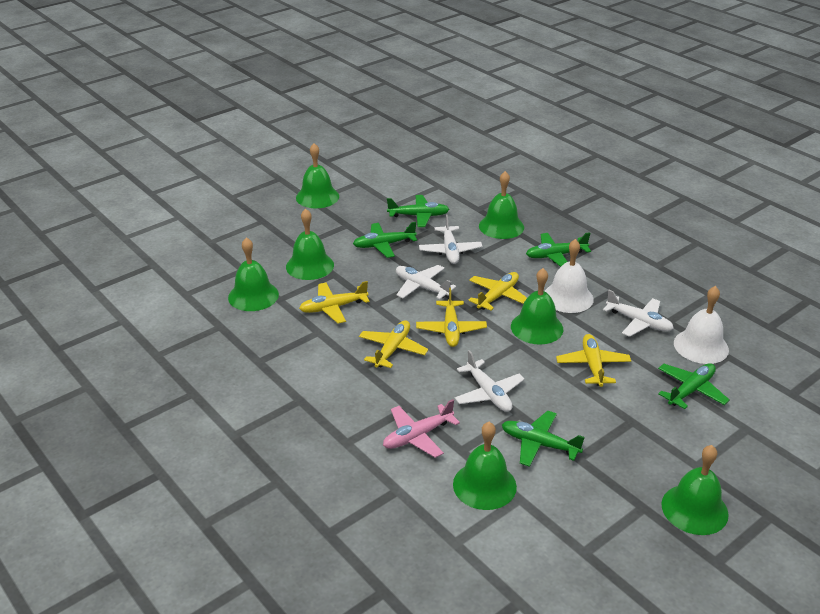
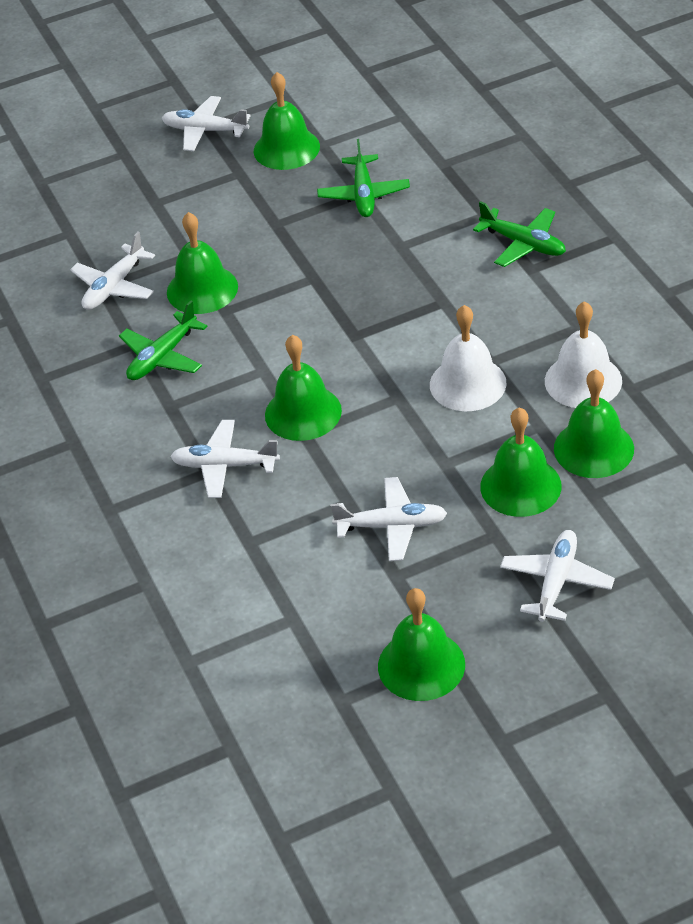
green bell: 7 -> 6
green plane: 5 -> 3
pink plane: 1 -> 0
white plane: 4 -> 5
yellow plane: 5 -> 0

